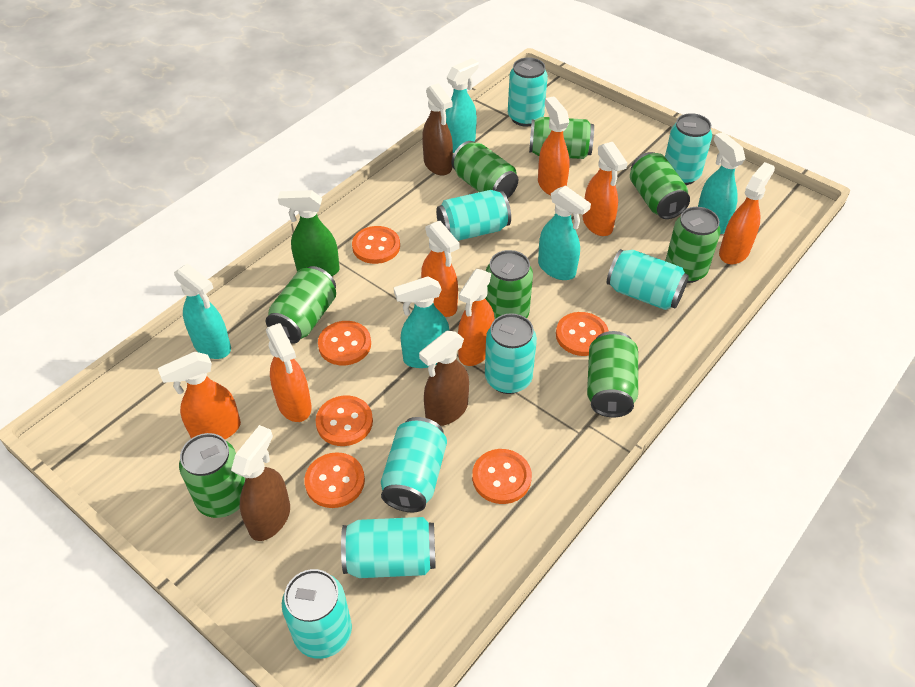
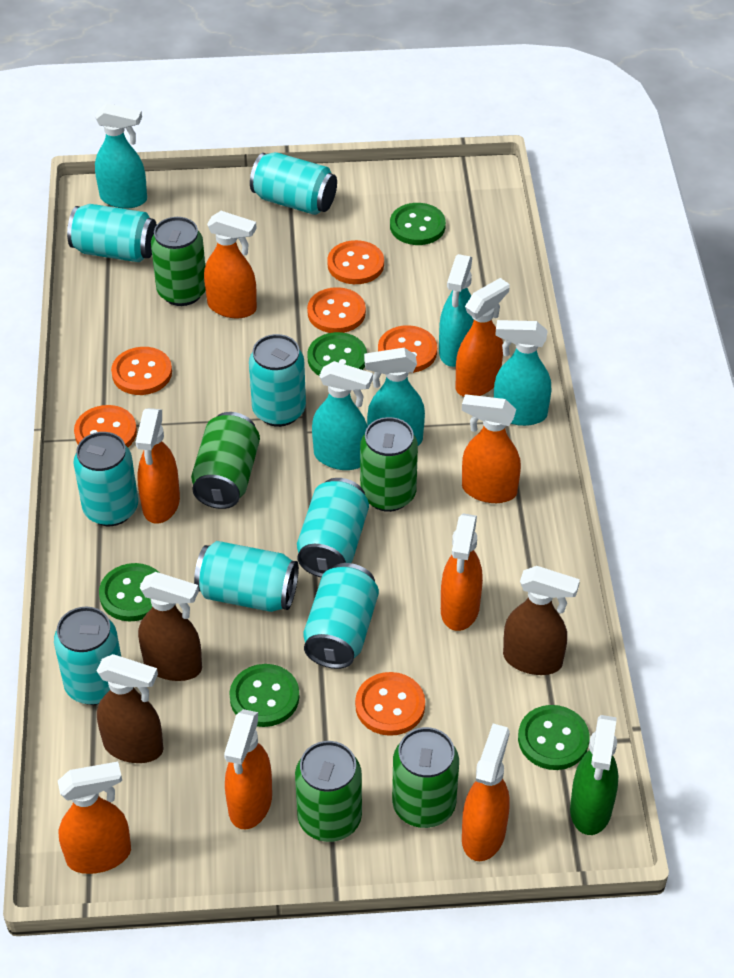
green button: 0 -> 5
green can: 8 -> 5
orange spray bottle: 7 -> 8

